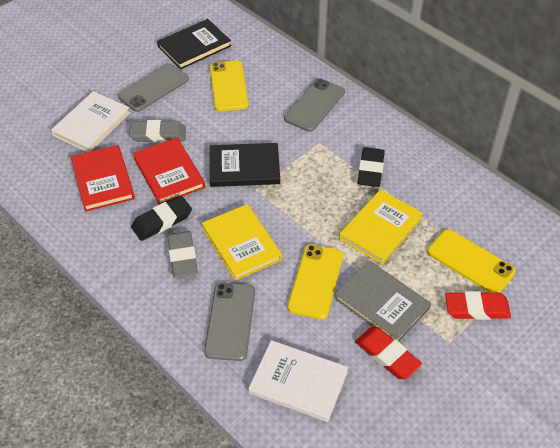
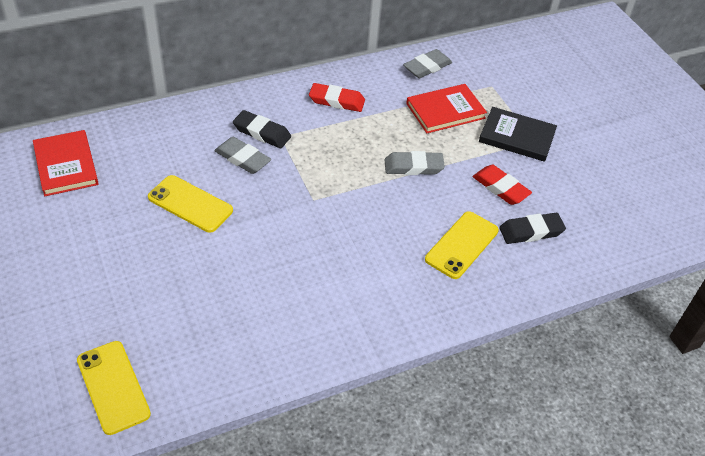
black book: 2 -> 1
grey book: 1 -> 0
grey eraser: 2 -> 3
grey phone: 3 -> 0
white book: 2 -> 0
yellow book: 2 -> 0

